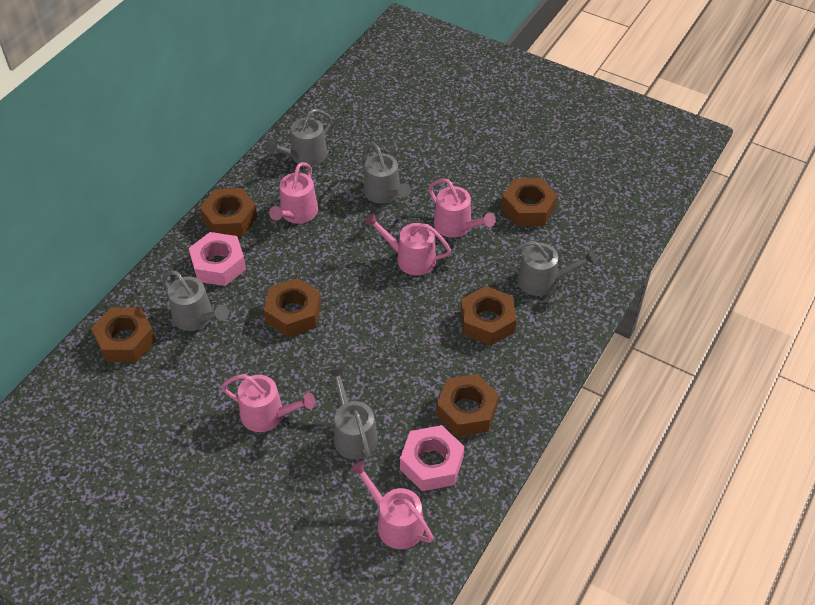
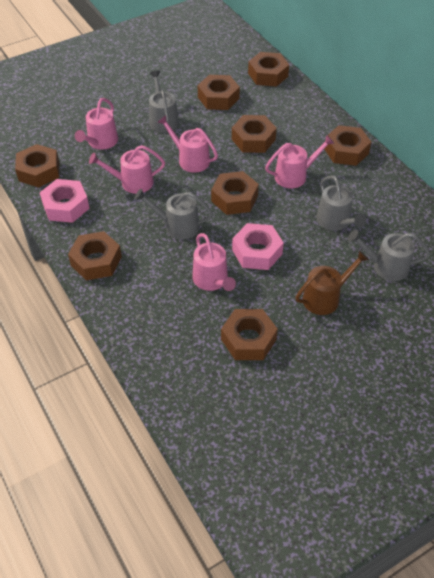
brown nut: 6 -> 8
brown watering can: 0 -> 1
grey watering can: 5 -> 4

